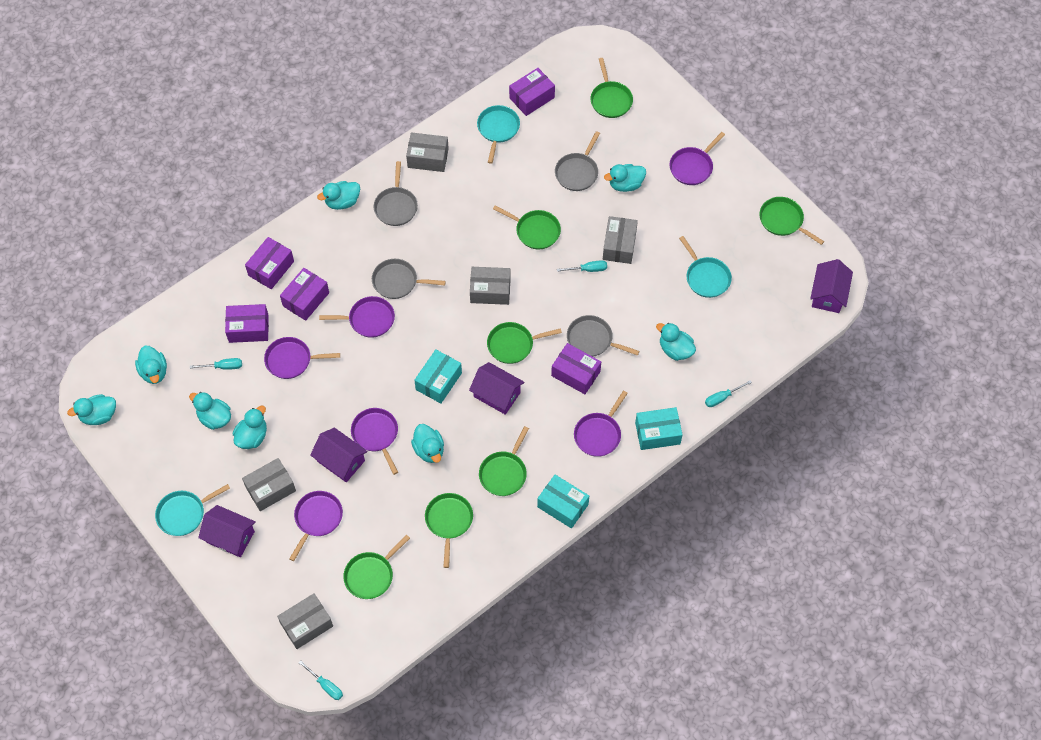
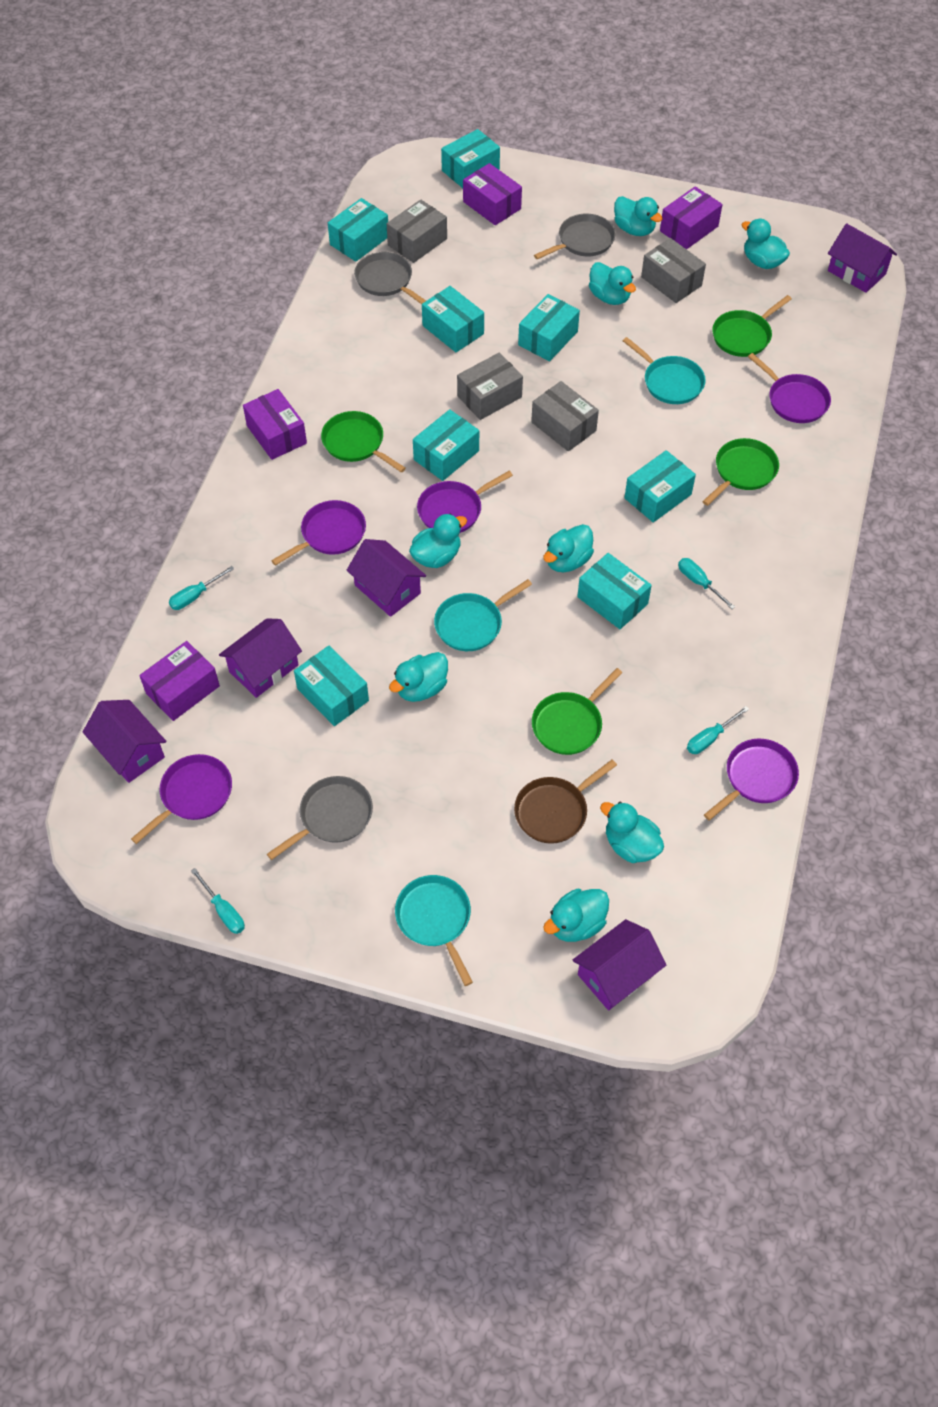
brown pan: 0 -> 1
green pan: 7 -> 4
grey box: 5 -> 4
grey pan: 4 -> 3
purple box: 5 -> 4
purple house: 4 -> 5
purple pan: 6 -> 5
turquoise box: 3 -> 8

